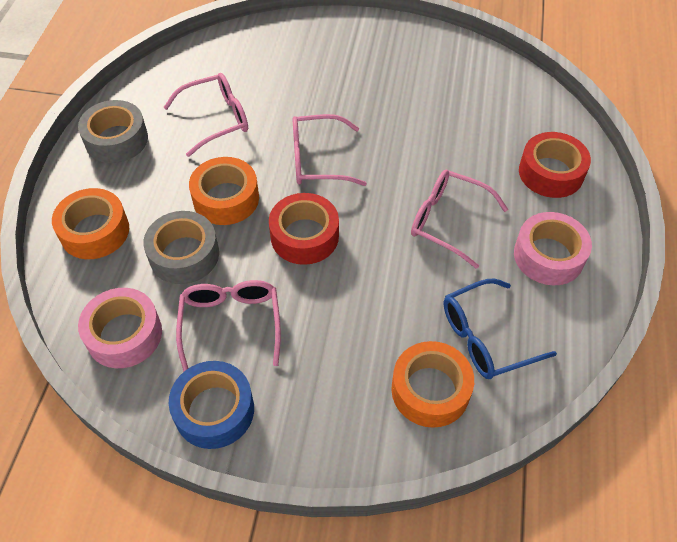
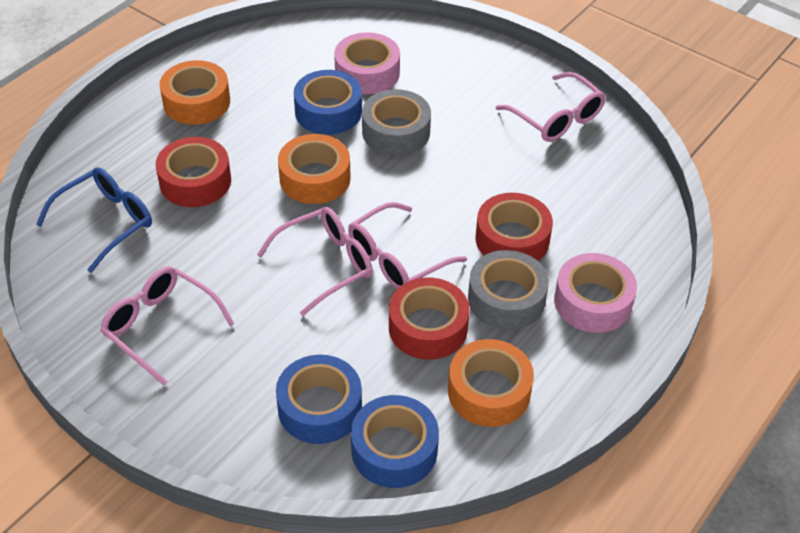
blue tape: 1 -> 3
red tape: 2 -> 3

